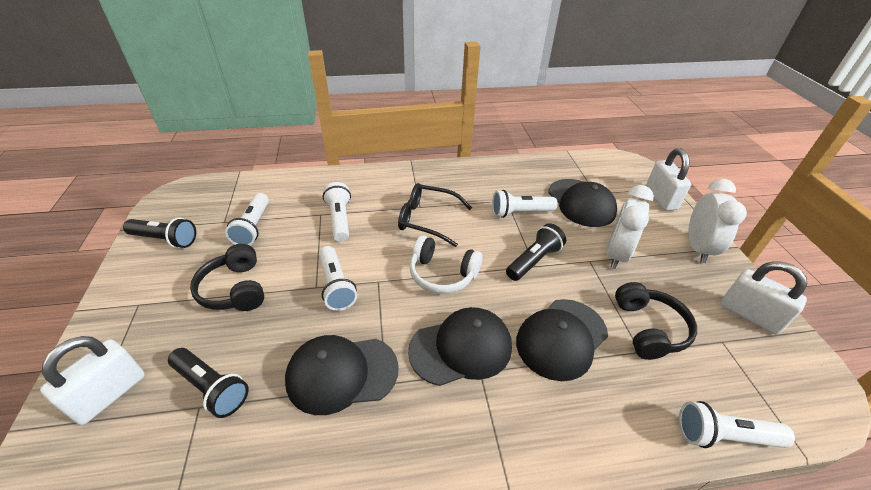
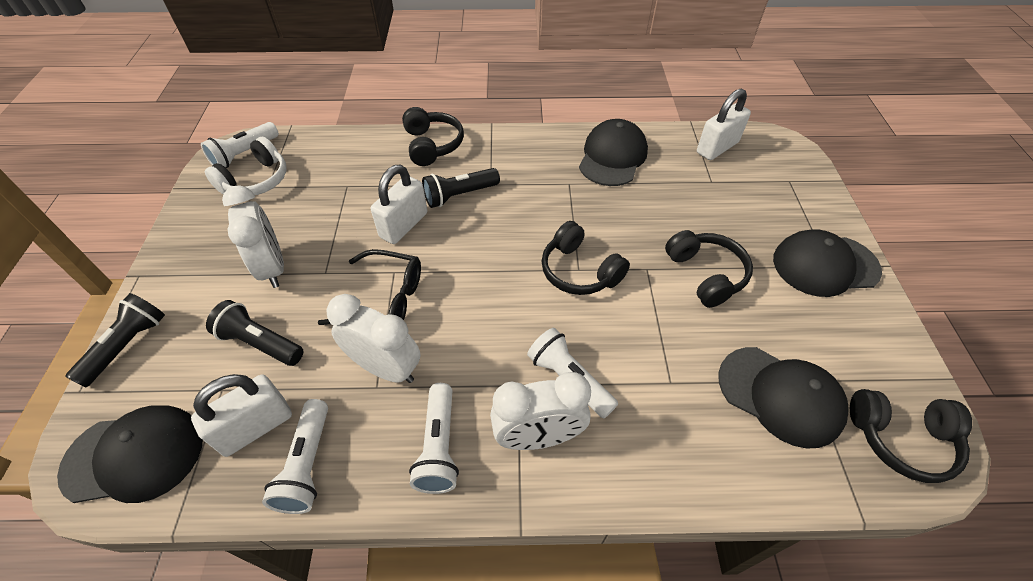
black headphones: 2 -> 4
white clock: 2 -> 3
white flashlight: 5 -> 4

